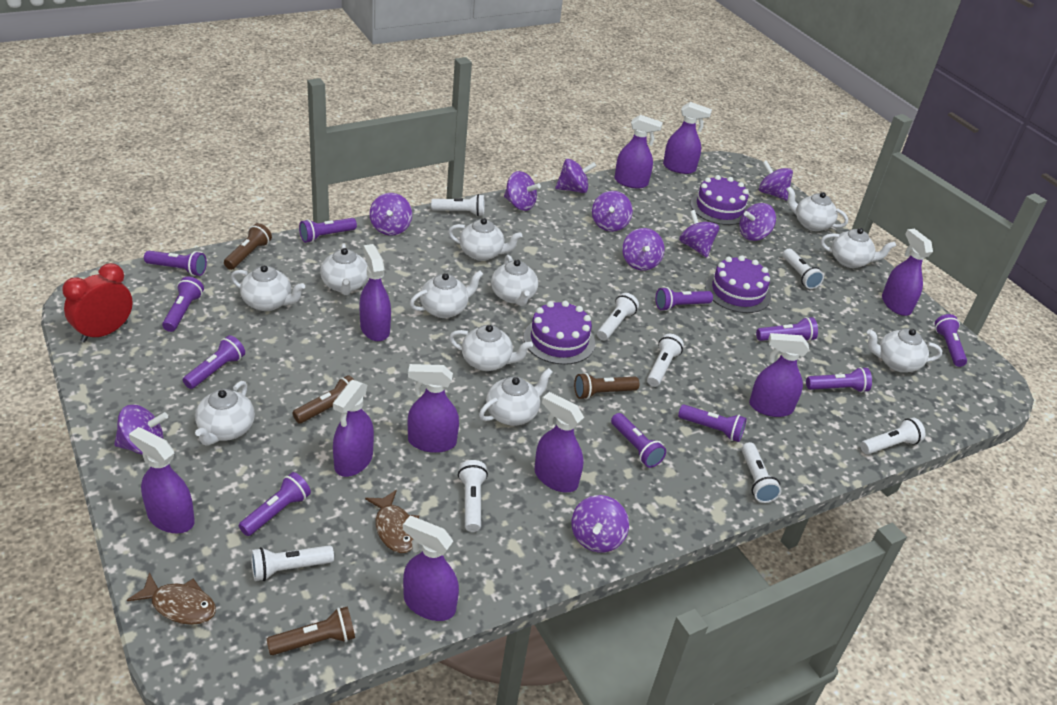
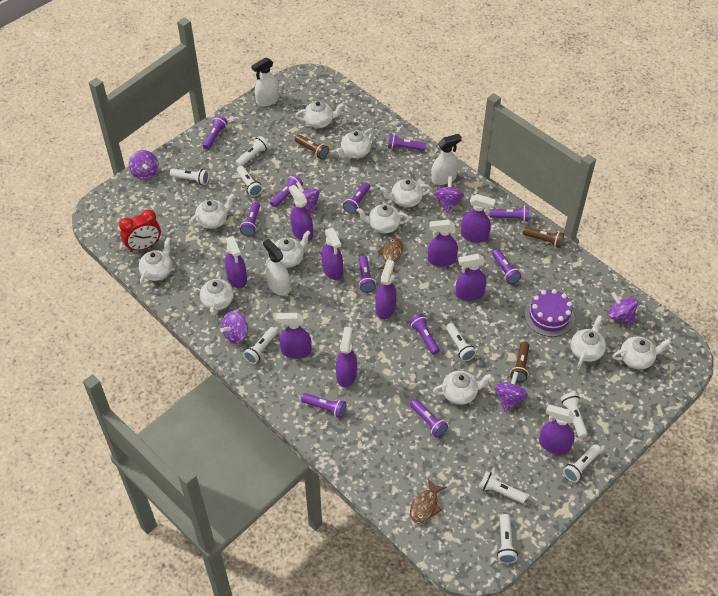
brown flashlight: 4 -> 3
purple cake: 3 -> 1
purple spinning top: 10 -> 6
white flashlight: 8 -> 9
white spray bottle: 0 -> 3

